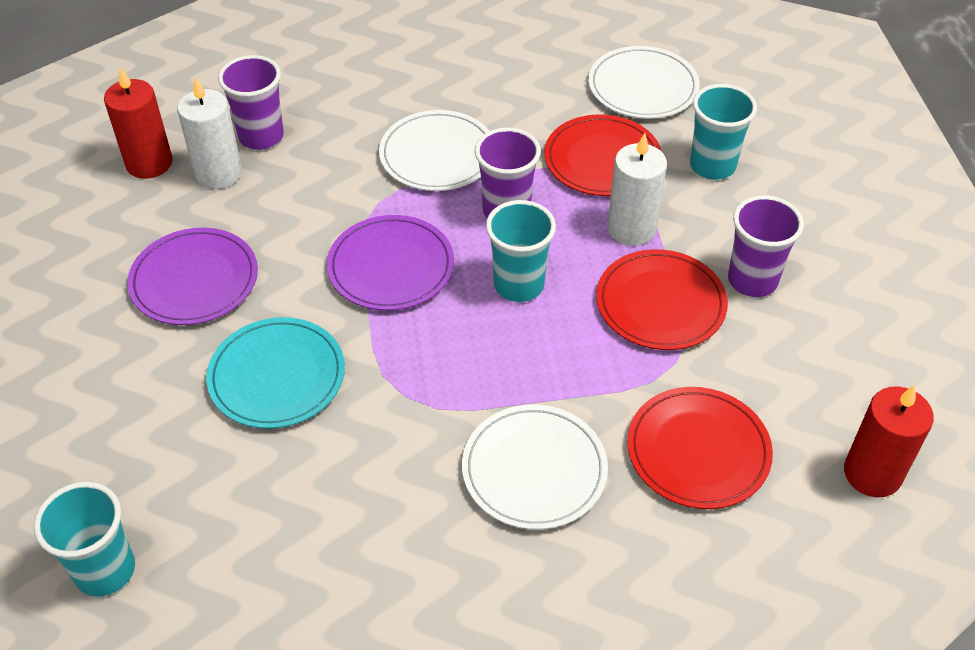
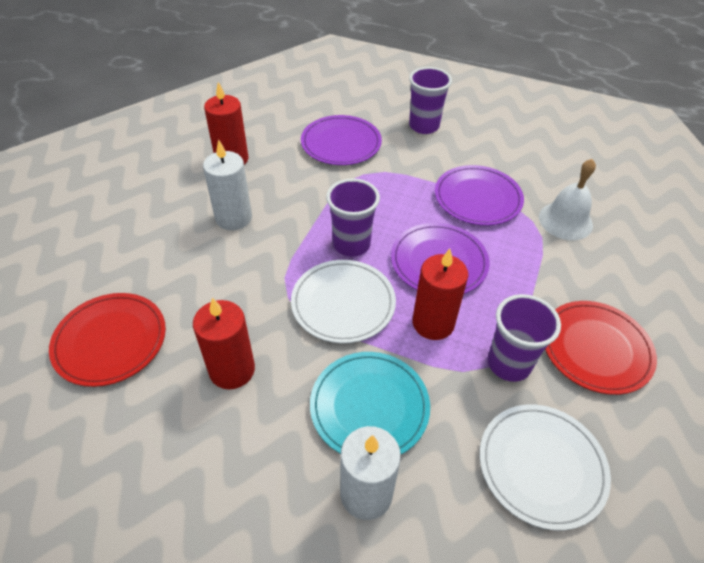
purple plate: 2 -> 3
red candle: 2 -> 3
red plate: 3 -> 2
turquoise cup: 3 -> 0
white bell: 0 -> 1
white plate: 3 -> 2

